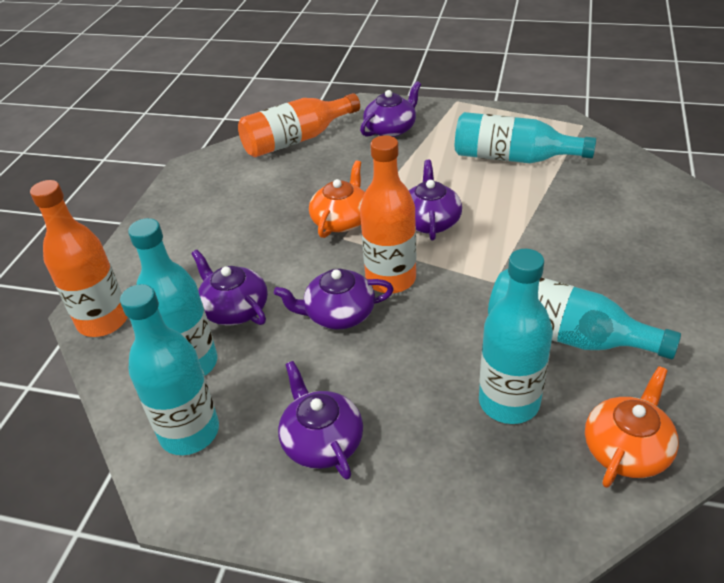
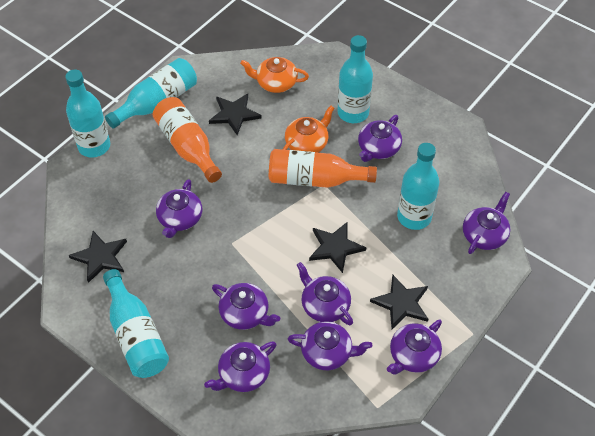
black star: 0 -> 4
orange bottle: 3 -> 2
purple teapot: 5 -> 8

